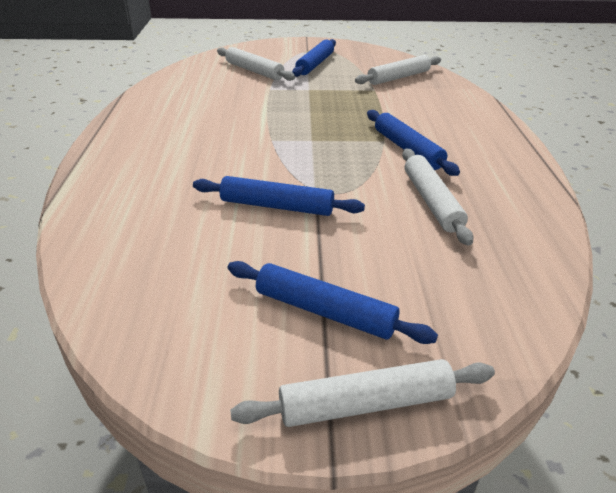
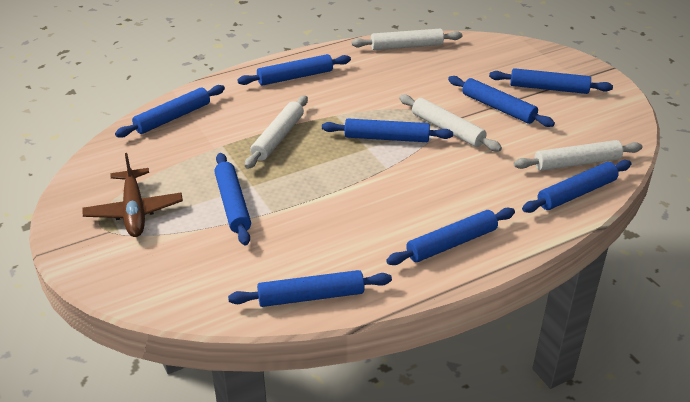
blue rolling pin: 4 -> 9
brown plane: 0 -> 1

